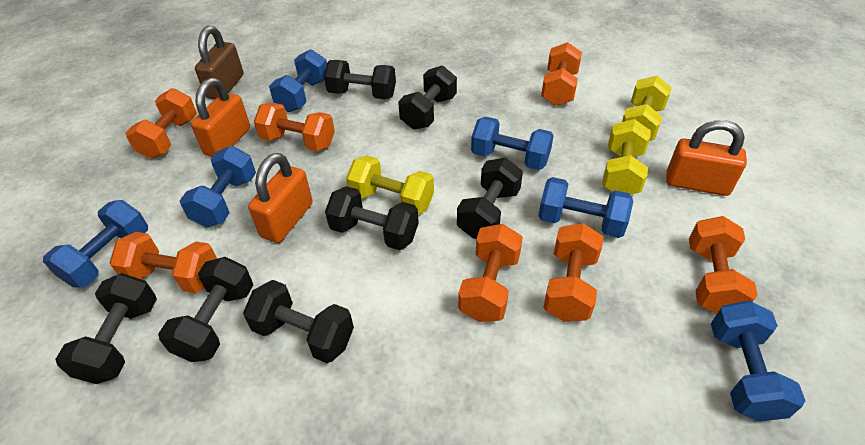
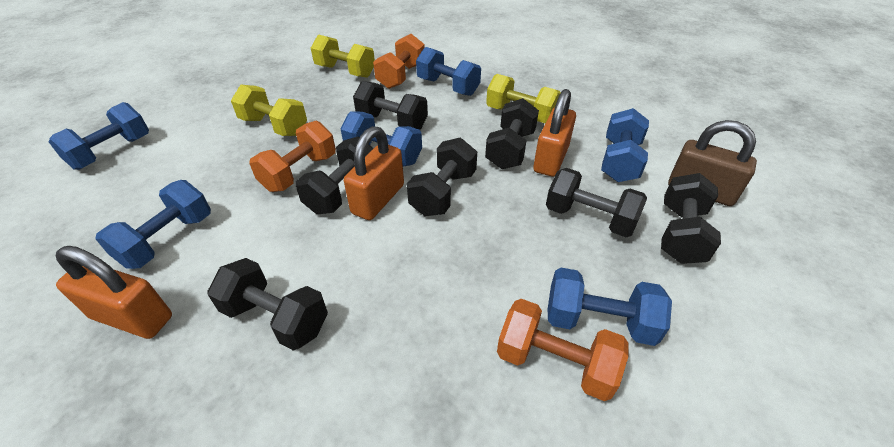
orange dumbbell: 7 -> 3

